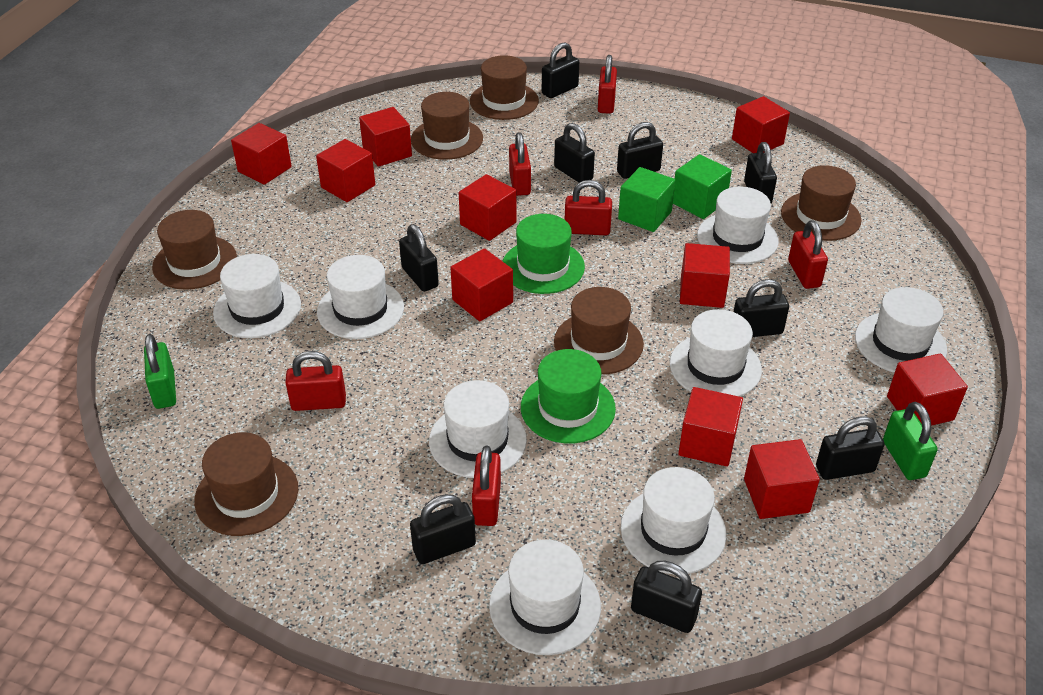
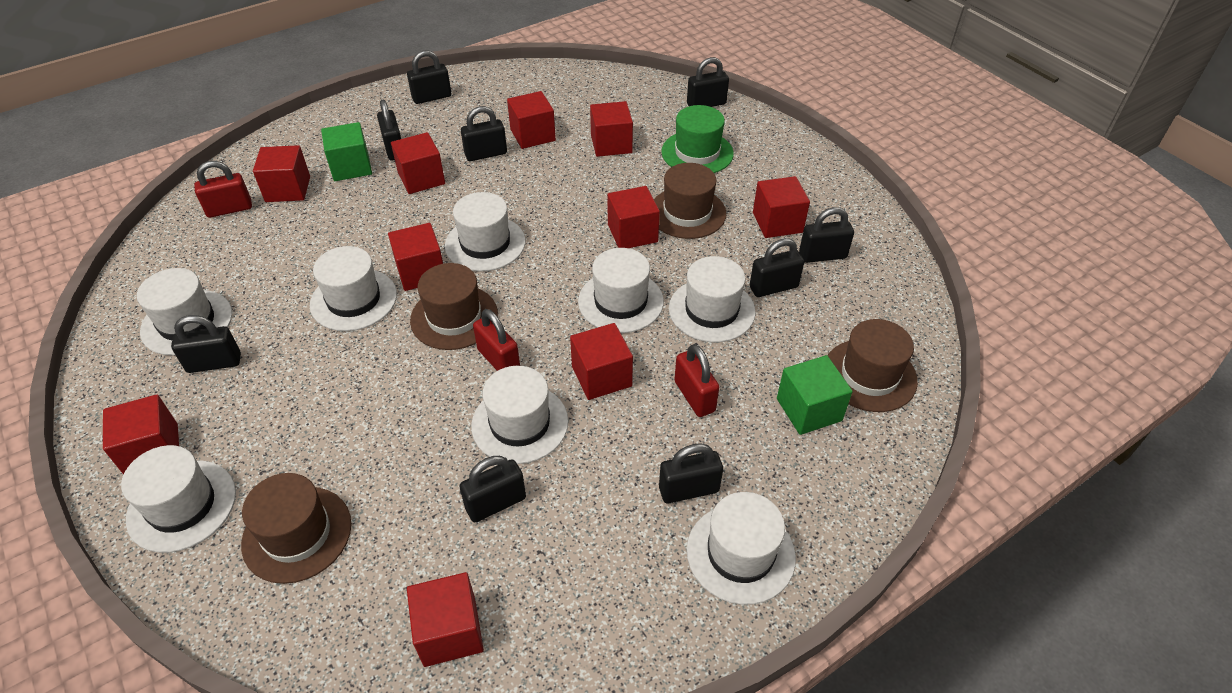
brown hat: 6 -> 4
green hat: 2 -> 1
green padlock: 2 -> 0
red padlock: 6 -> 3

